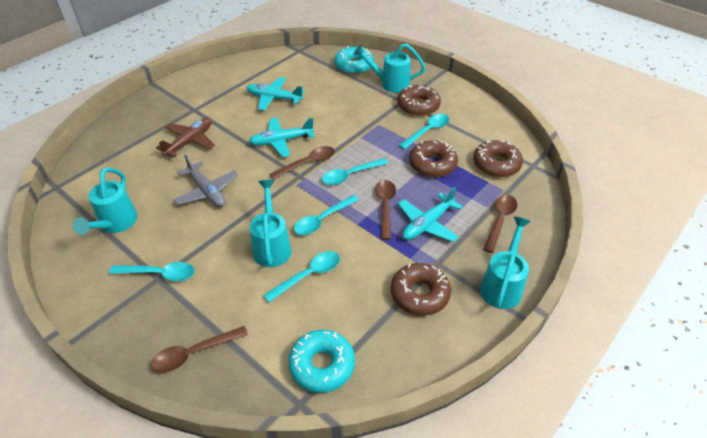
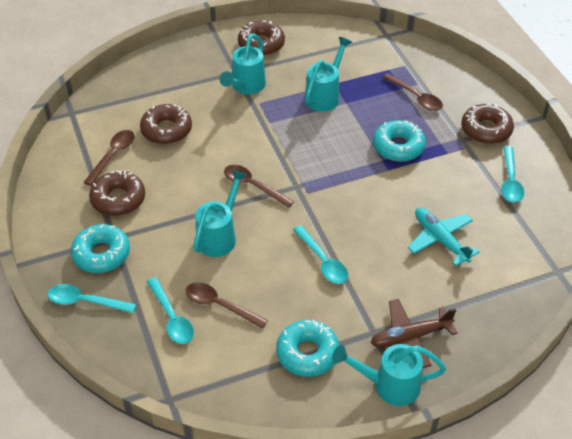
grey plane: 1 -> 0
turquoise donut: 2 -> 3
turquoise plane: 3 -> 1
turquoise spoon: 5 -> 4

